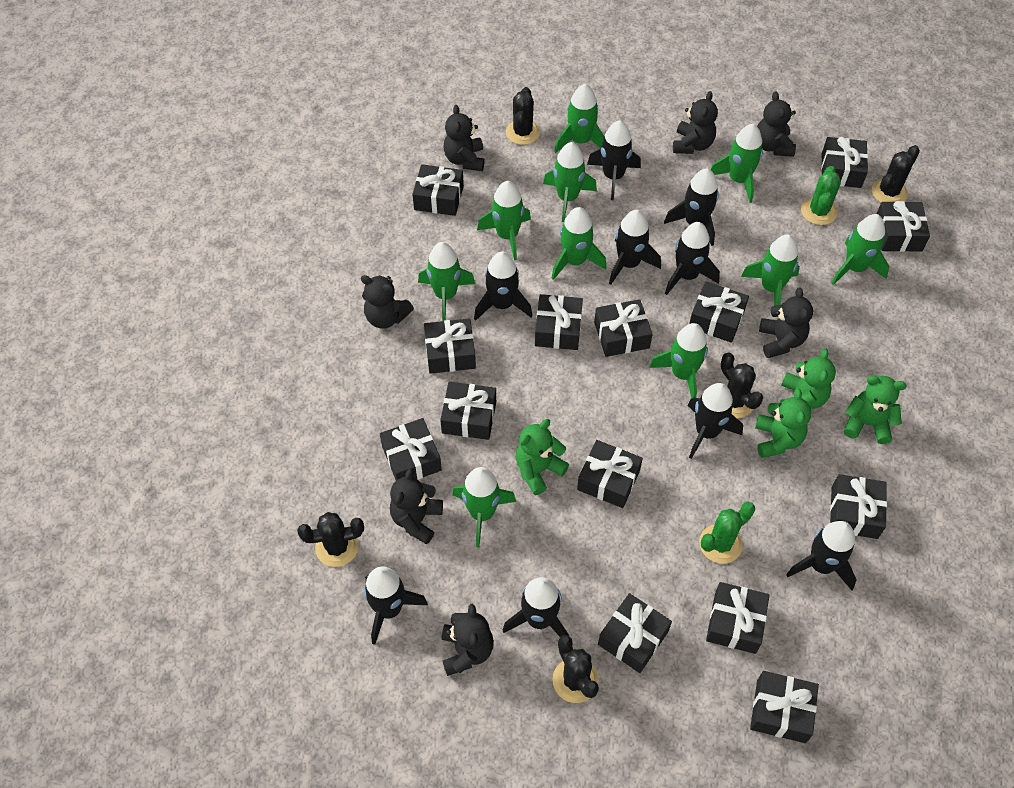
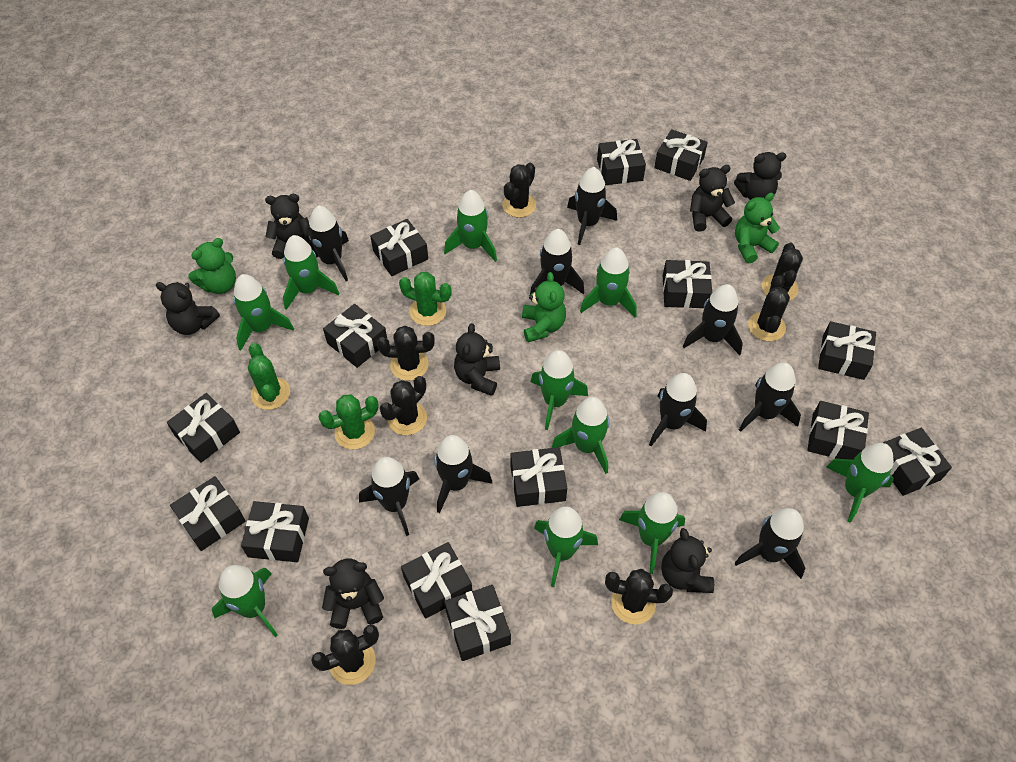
black cactus: 5 -> 7
green cactus: 2 -> 3
green teddy bear: 4 -> 3

